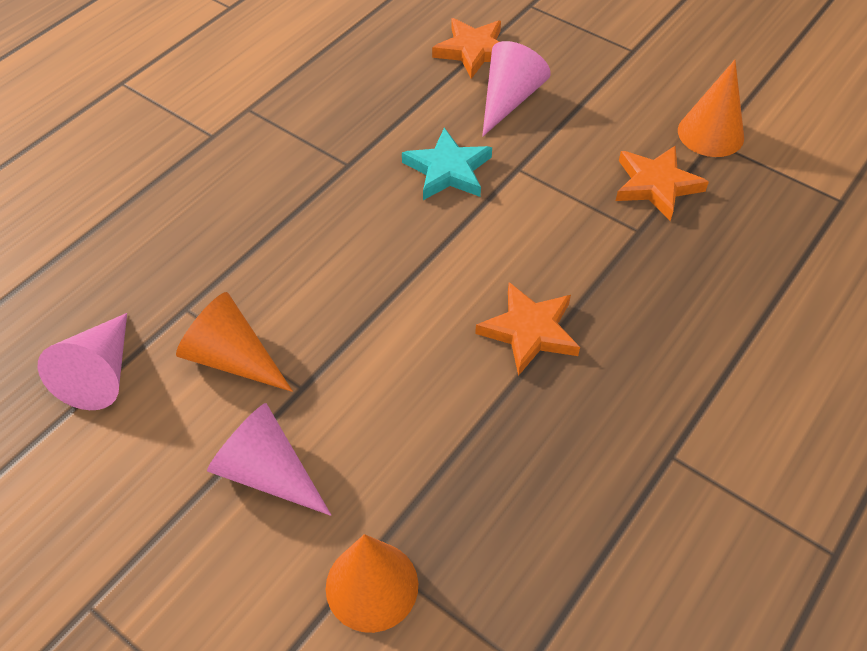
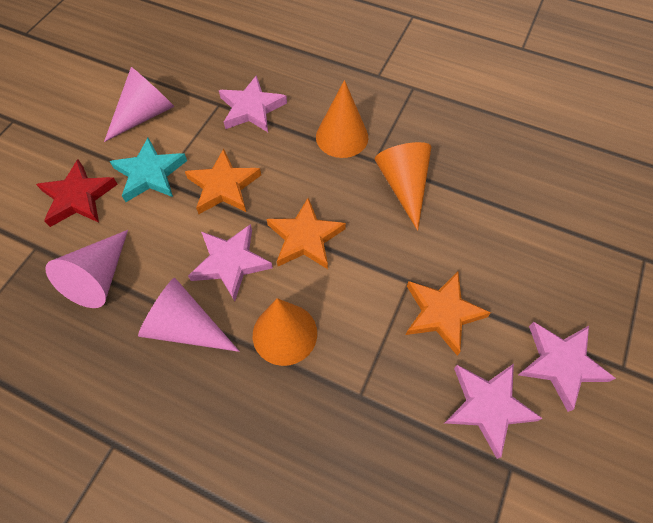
pink star: 0 -> 4
red star: 0 -> 1

